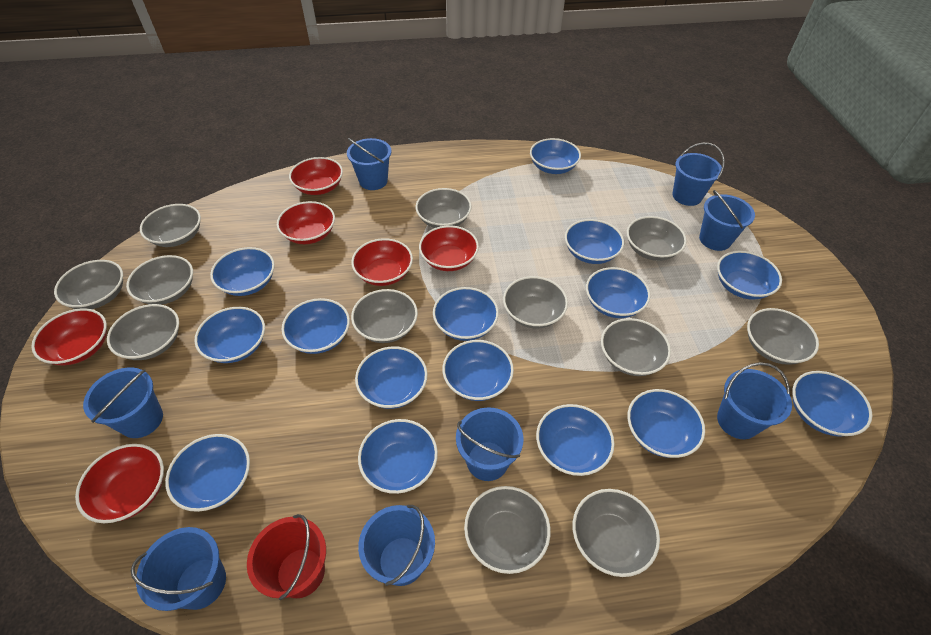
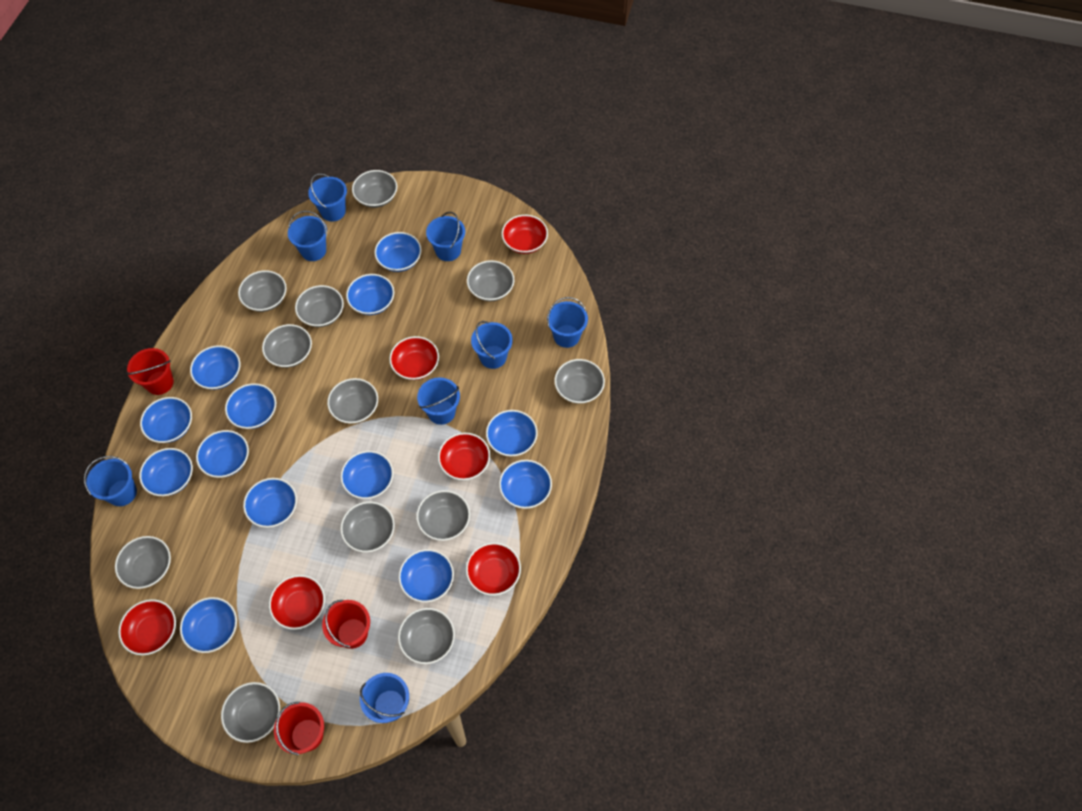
blue bowl: 15 -> 13
red bucket: 1 -> 3

